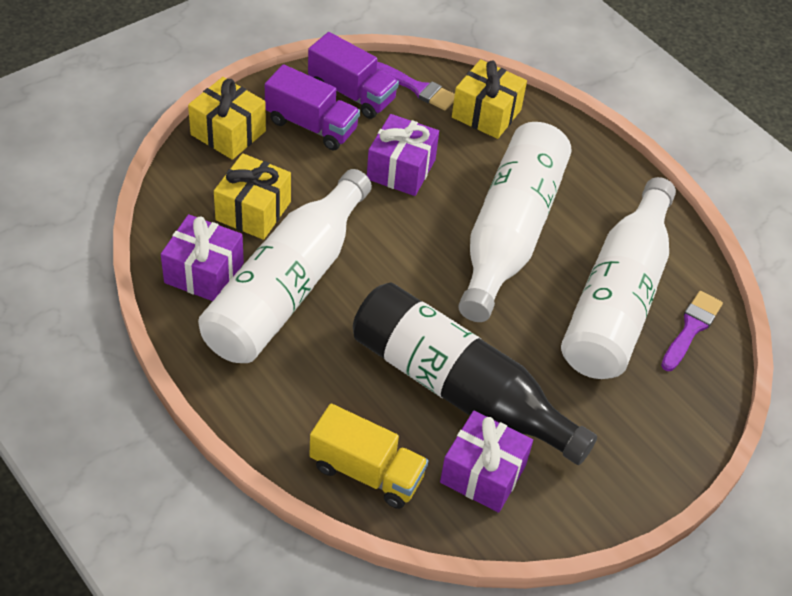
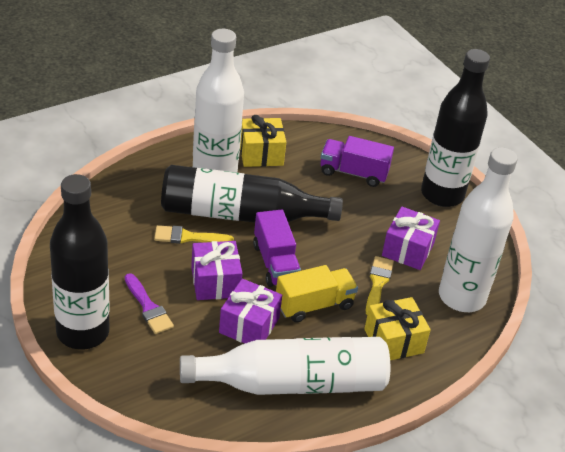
black bottle: 1 -> 3
purple brush: 2 -> 1
yellow brush: 0 -> 2
yellow gift: 3 -> 2

